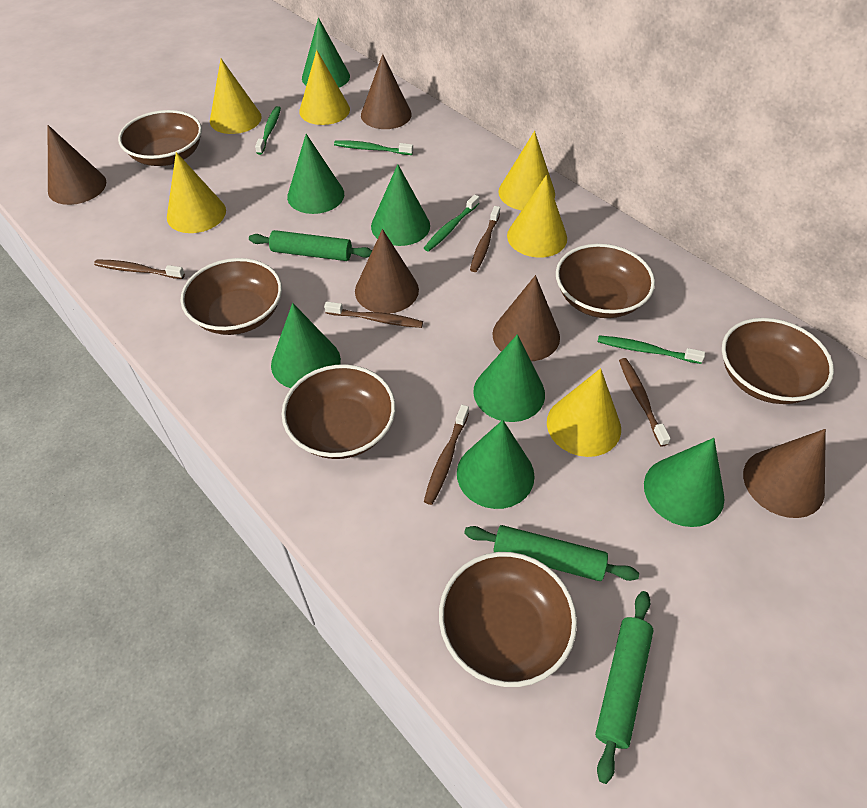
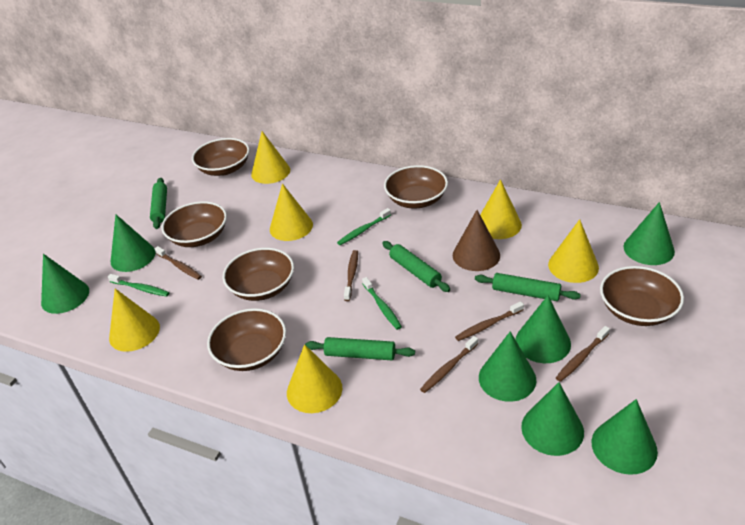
brown cone: 5 -> 1
green rolling pin: 3 -> 4
green toothbrush: 4 -> 3

